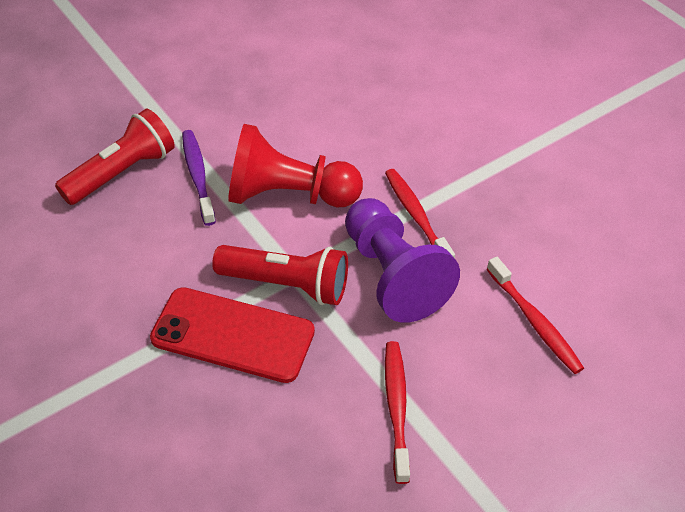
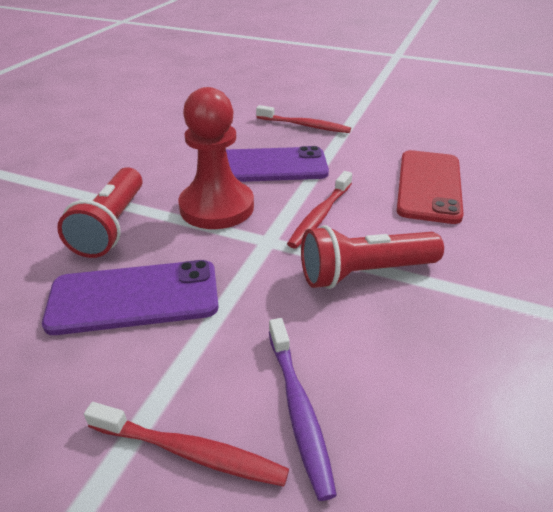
purple pawn: 1 -> 0
purple phone: 0 -> 2

